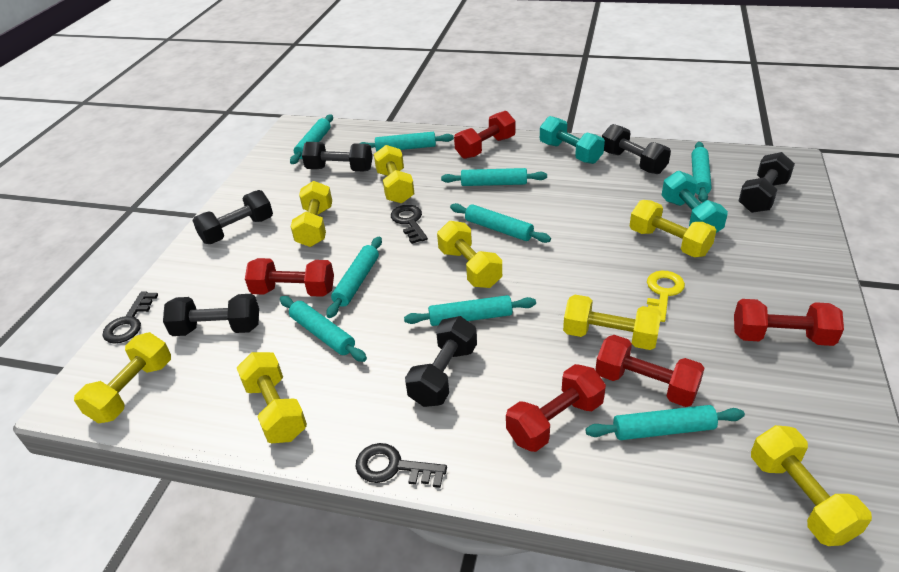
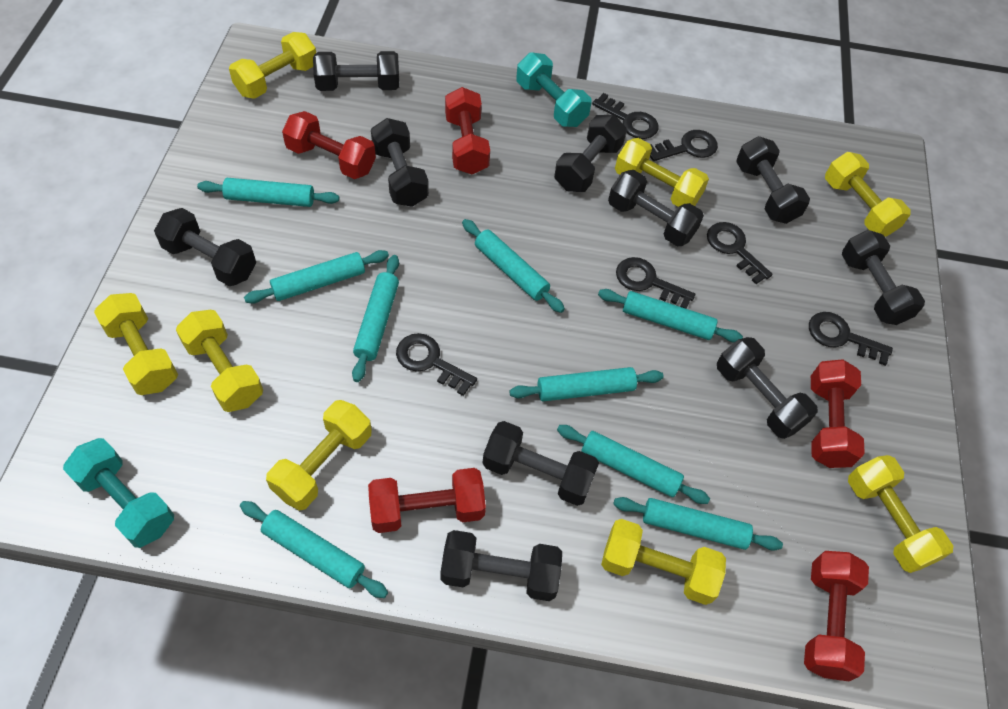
black dumbbell: 6 -> 10
black key: 3 -> 6
yellow key: 1 -> 0

